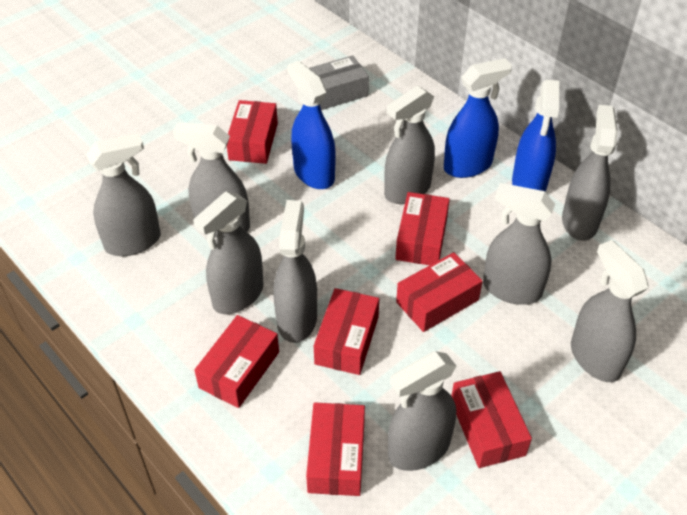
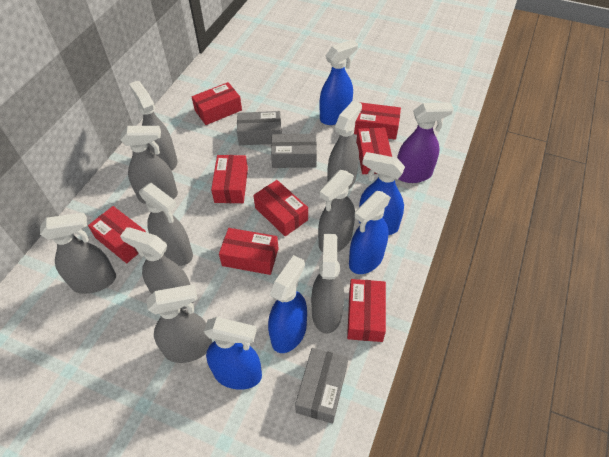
blue spray bottle: 3 -> 5
grey box: 1 -> 3
purple spray bottle: 0 -> 1
red box: 7 -> 8

